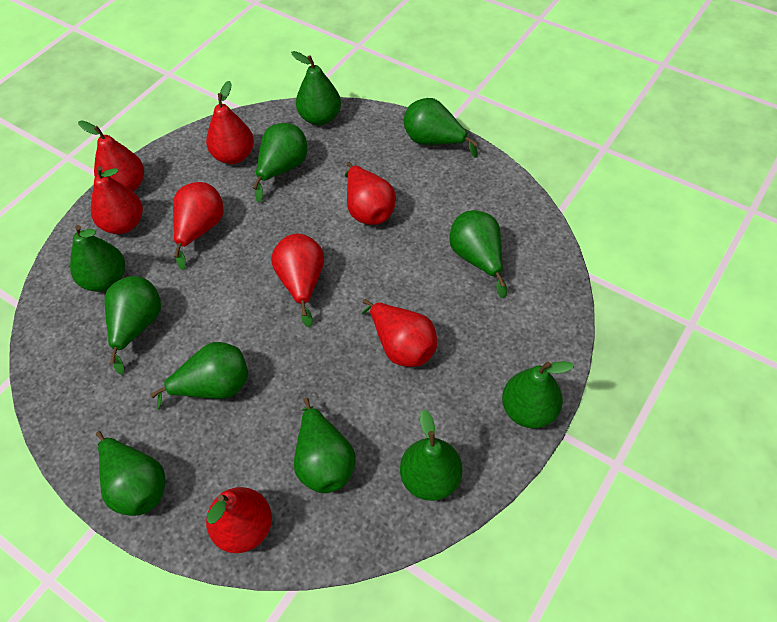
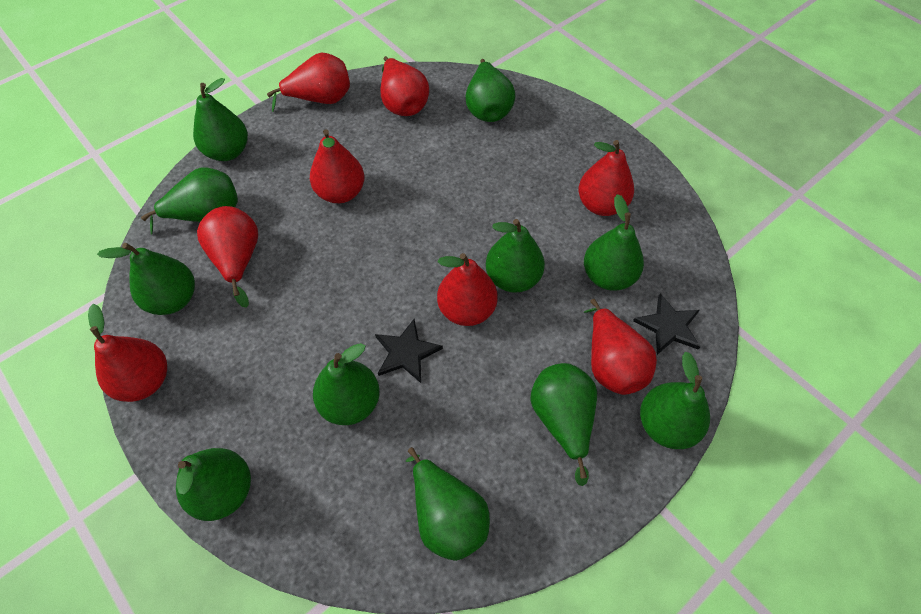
black star: 0 -> 2

